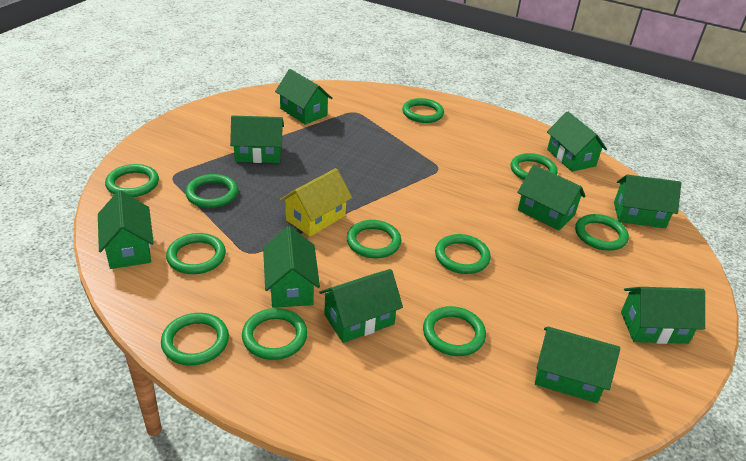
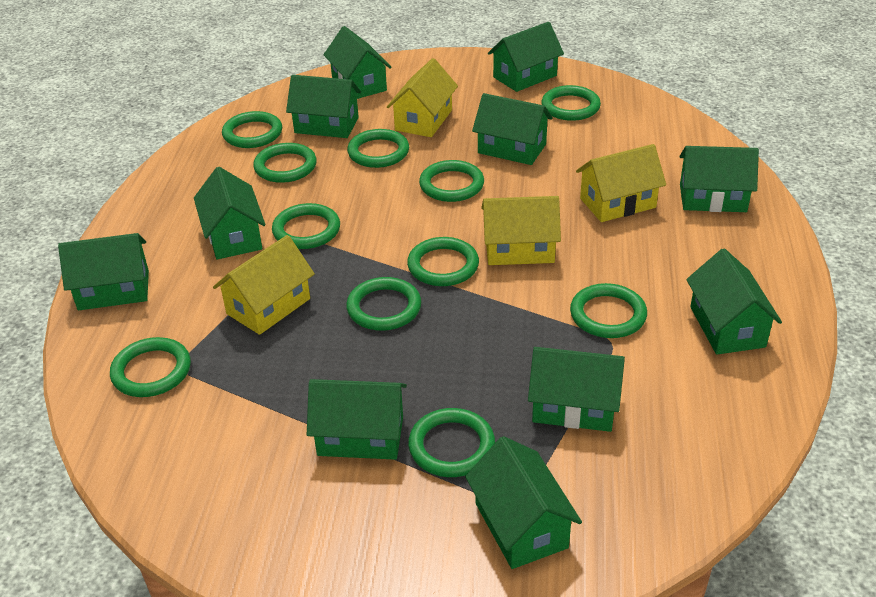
green house: 10 -> 11
yellow house: 1 -> 4

